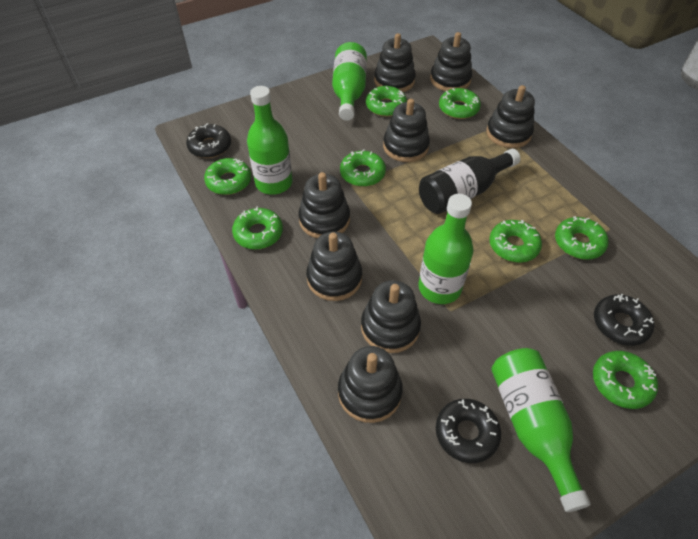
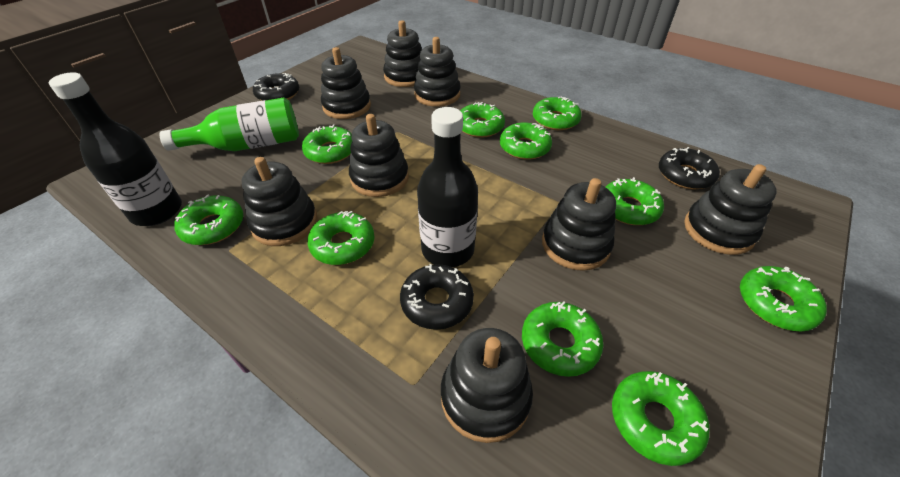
black bottle: 1 -> 2
green bottle: 4 -> 1
green donut: 8 -> 10

